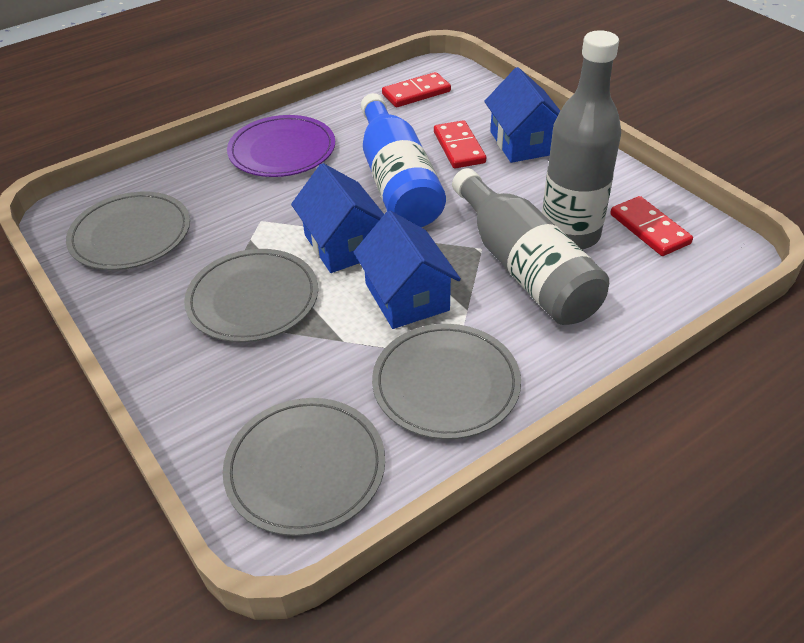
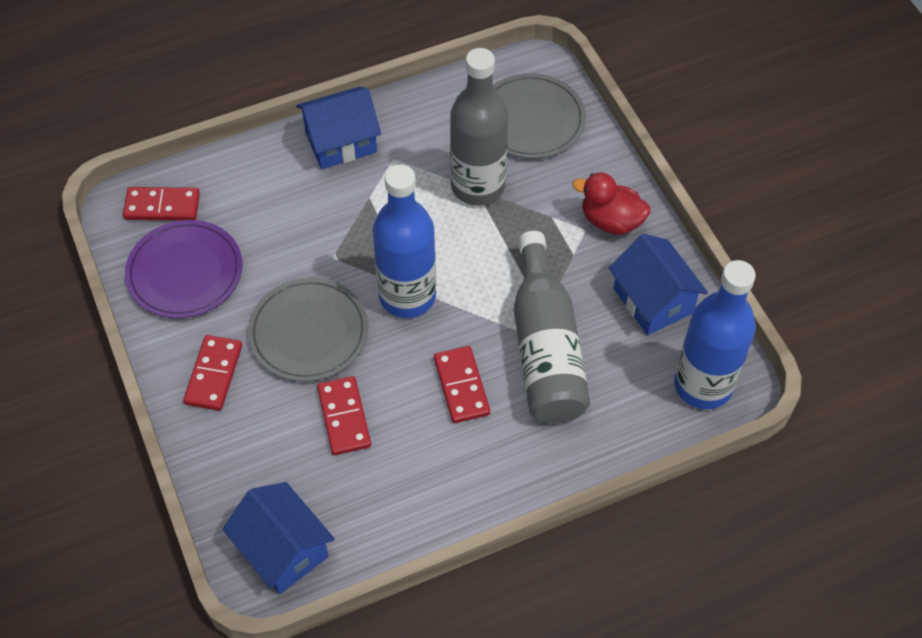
blue bottle: 1 -> 2
grey plate: 4 -> 2
red domino: 3 -> 4
red duck: 0 -> 1

